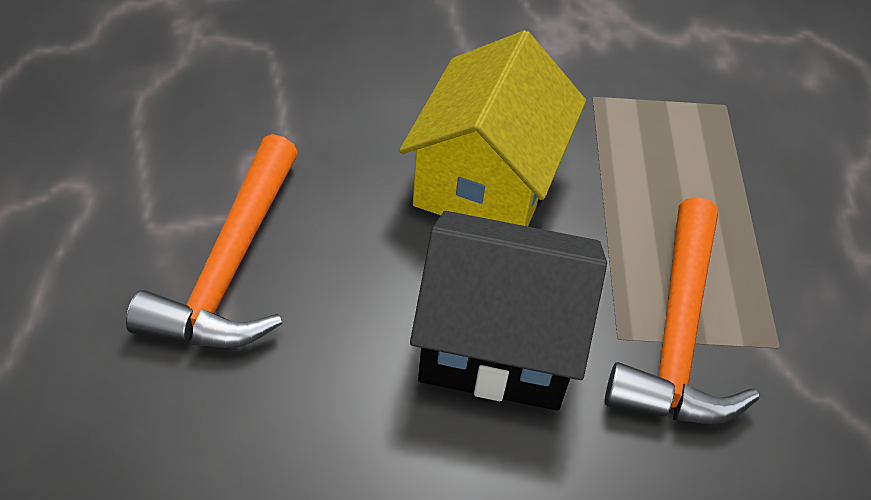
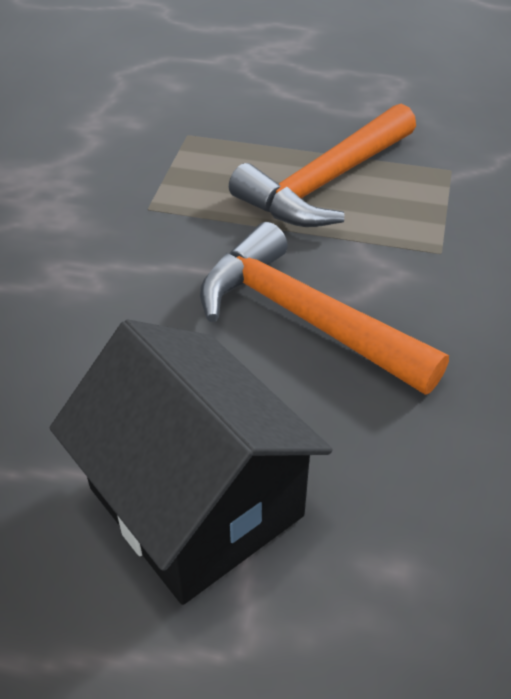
yellow house: 1 -> 0

